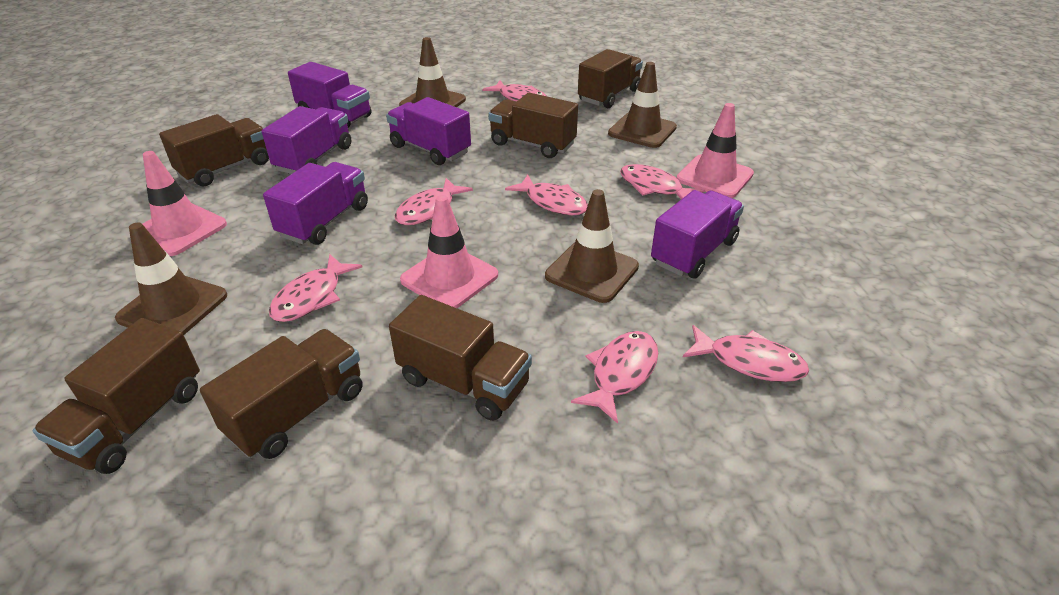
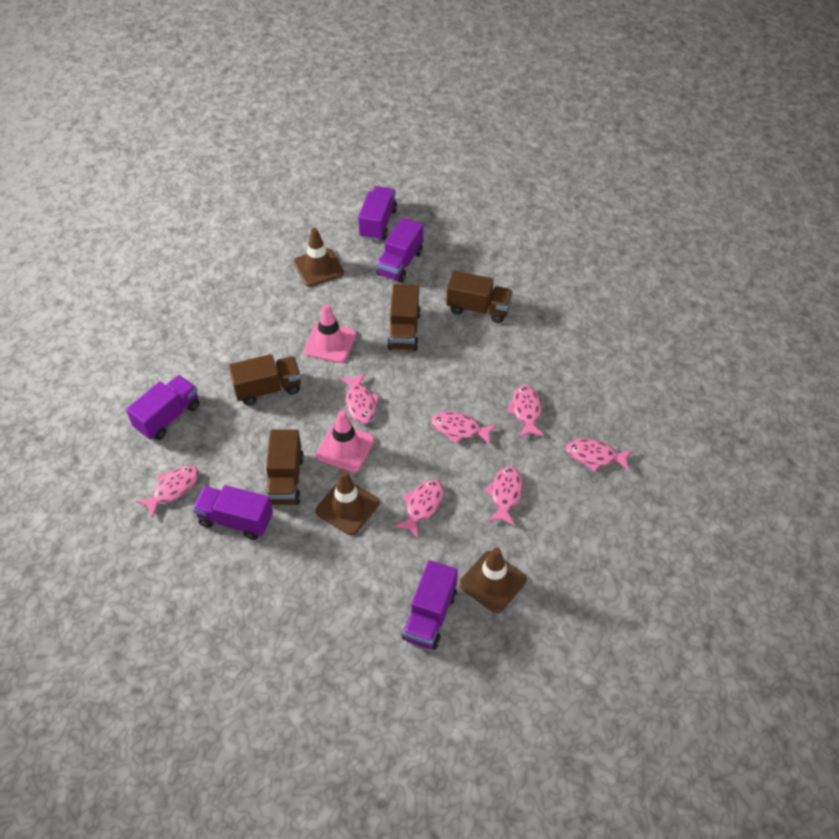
brown traffic cone: 4 -> 3
brown truck: 6 -> 4
pink traffic cone: 3 -> 2

